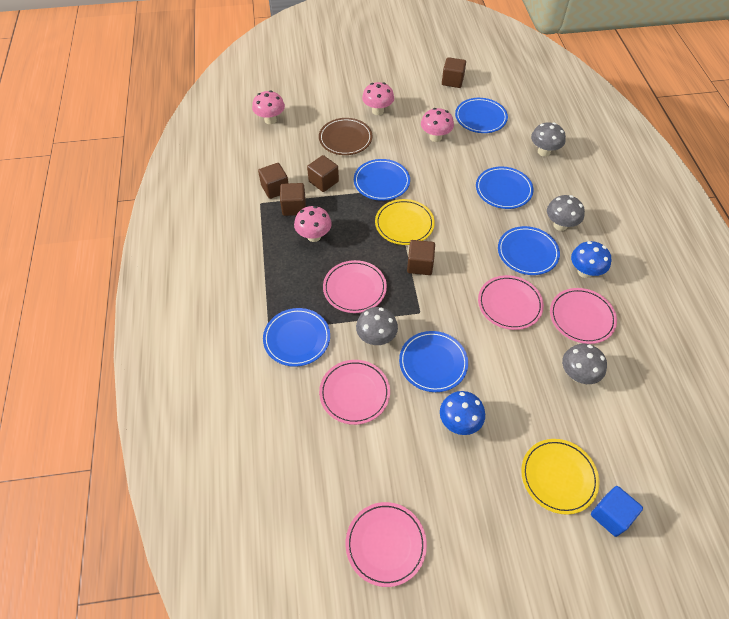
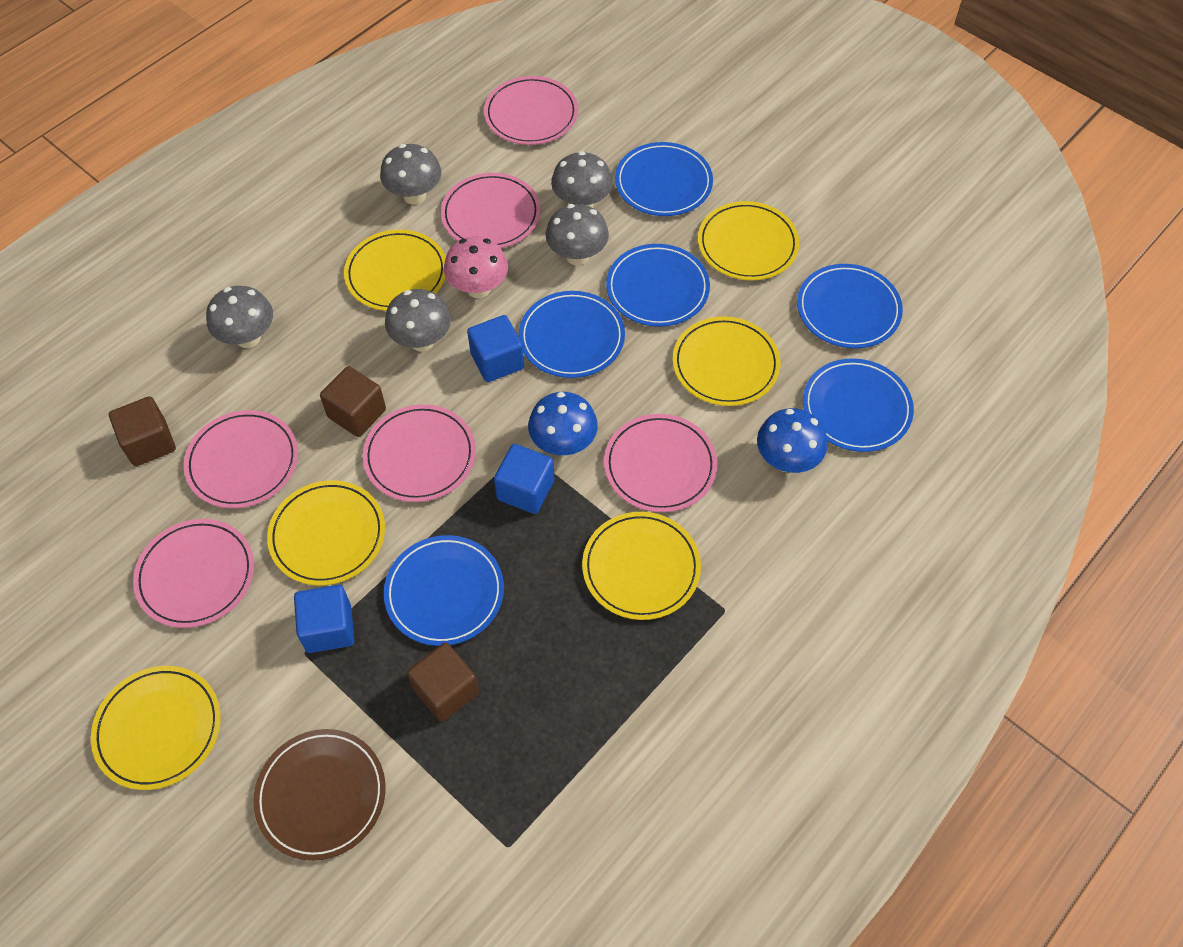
blue cube: 1 -> 3
brown cube: 5 -> 3
grey mushroom: 4 -> 5
pink mushroom: 4 -> 1
pink plate: 5 -> 6
yellow plate: 2 -> 6

